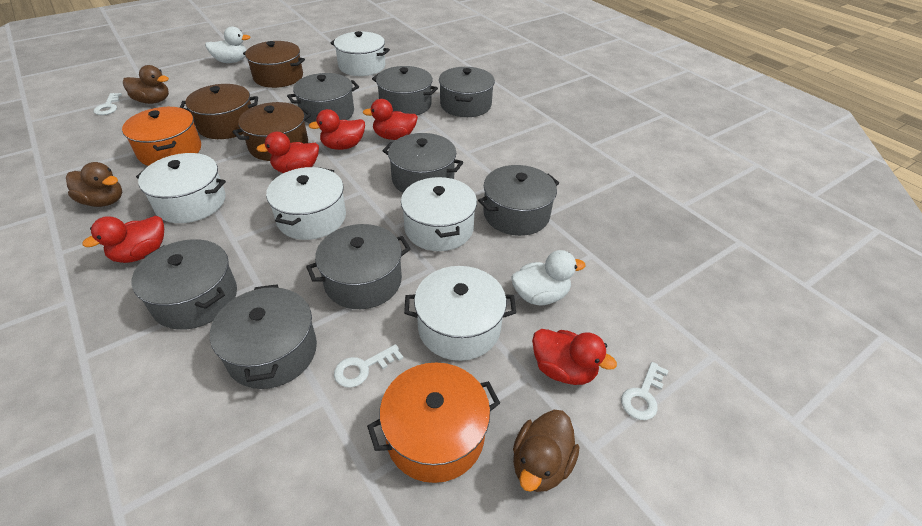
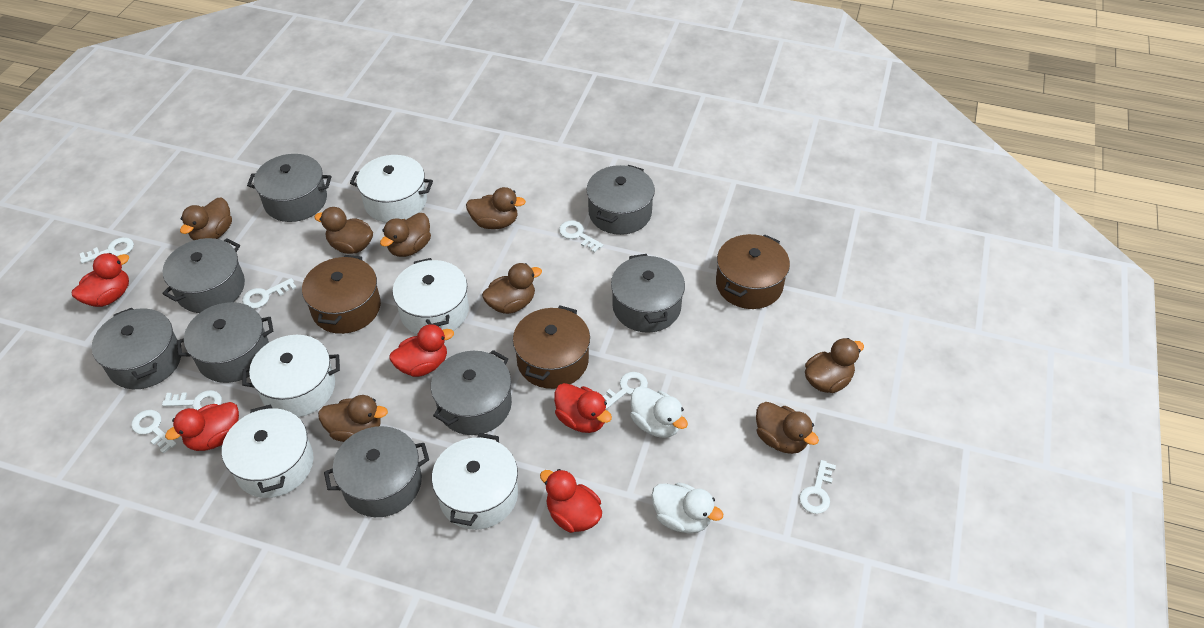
brown duck: 3 -> 8
orange pot: 2 -> 0
white key: 3 -> 7

